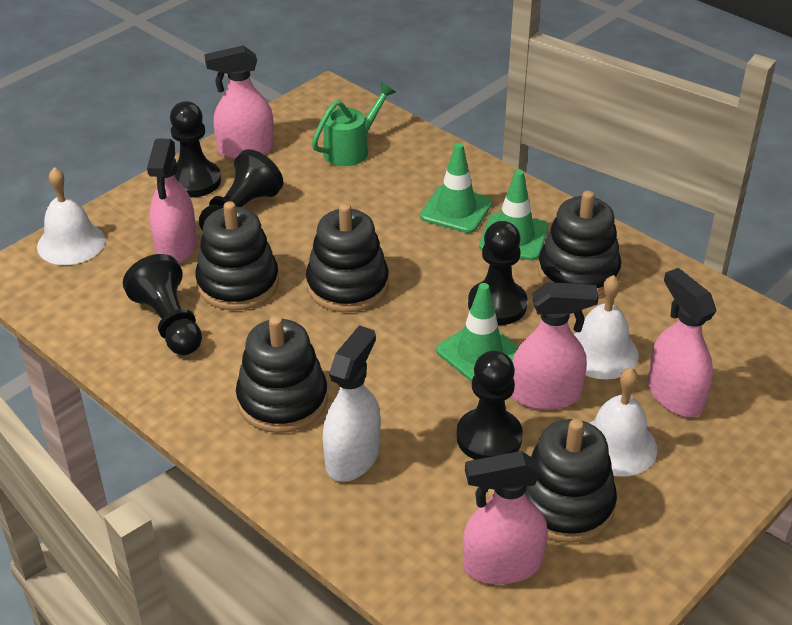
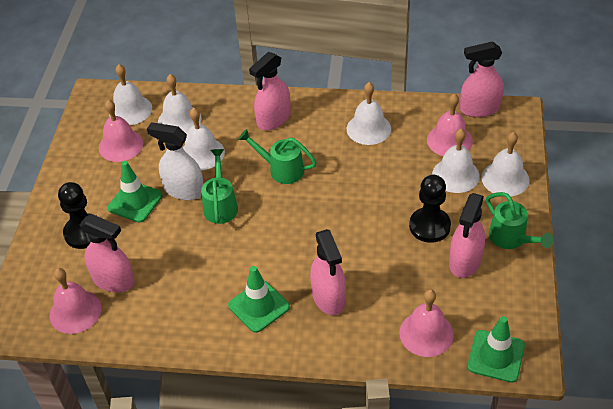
black pawn: 5 -> 2
black stacking toy: 5 -> 0
green watering can: 1 -> 3
pink bell: 0 -> 4
white bell: 3 -> 6

